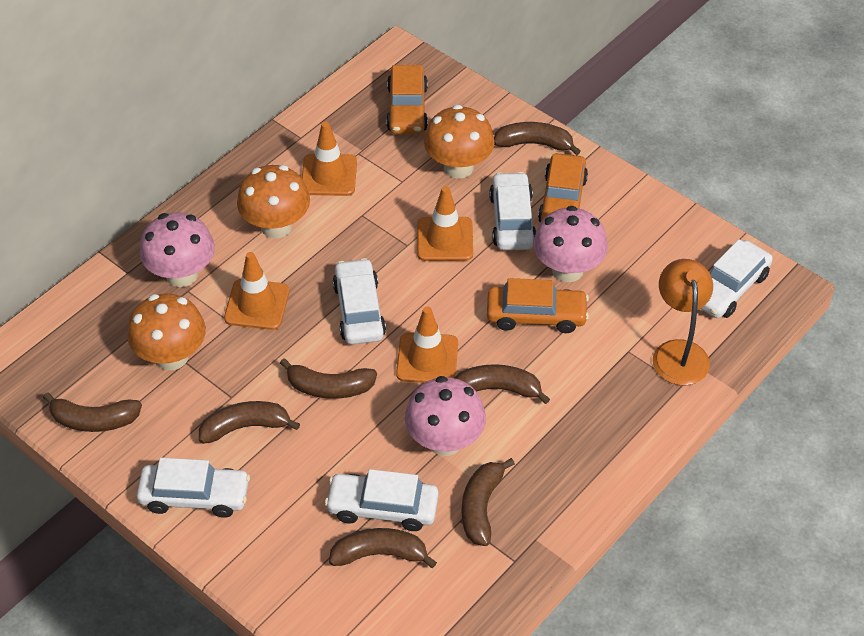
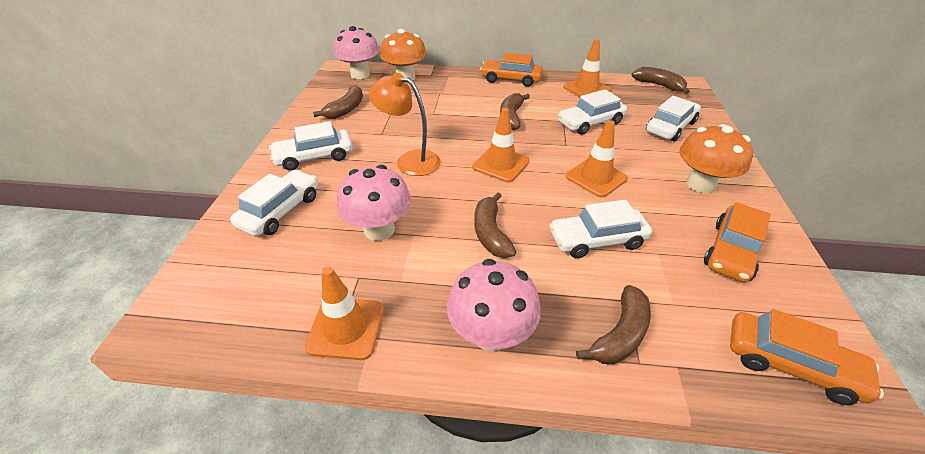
brown banana: 7 -> 5
orange mushroom: 3 -> 2

